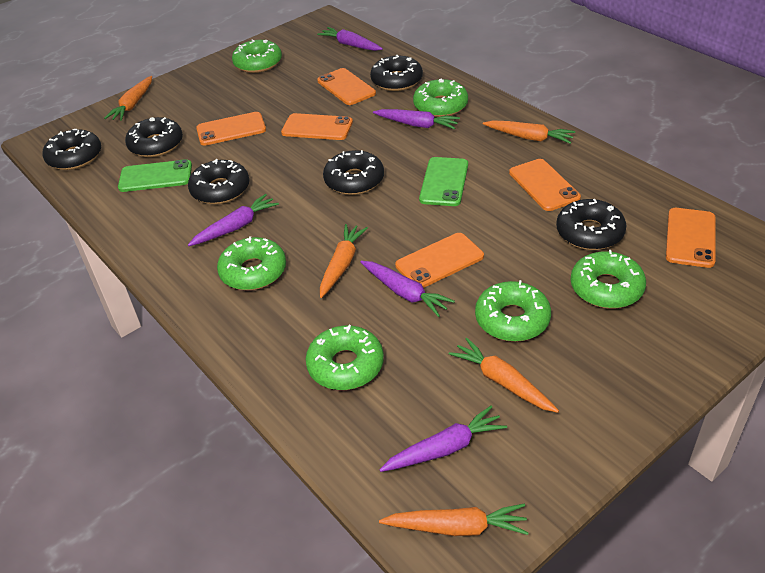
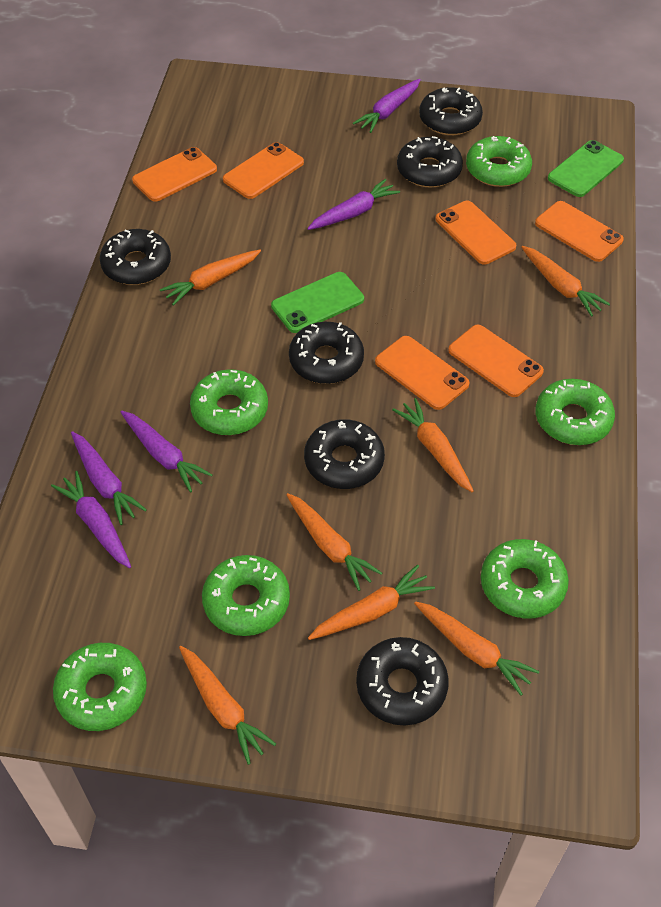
orange carrot: 5 -> 7

